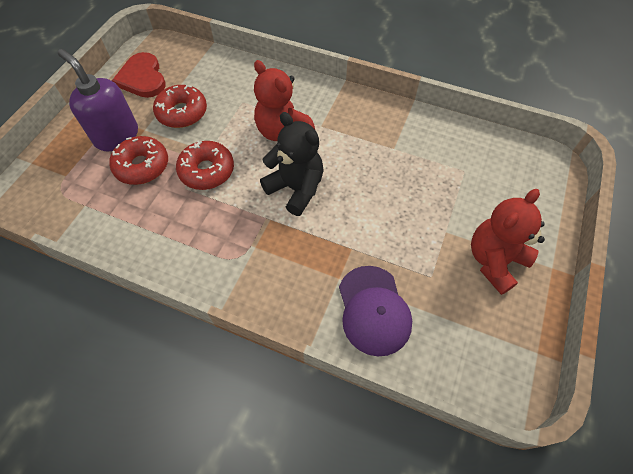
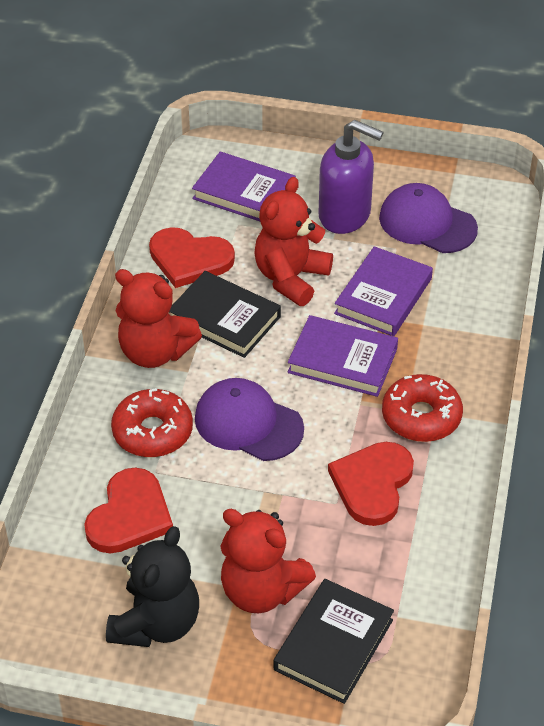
black book: 0 -> 2
purple book: 0 -> 3
purple cap: 1 -> 2
red donut: 3 -> 2
red heart: 1 -> 3
red teddy bear: 2 -> 3

